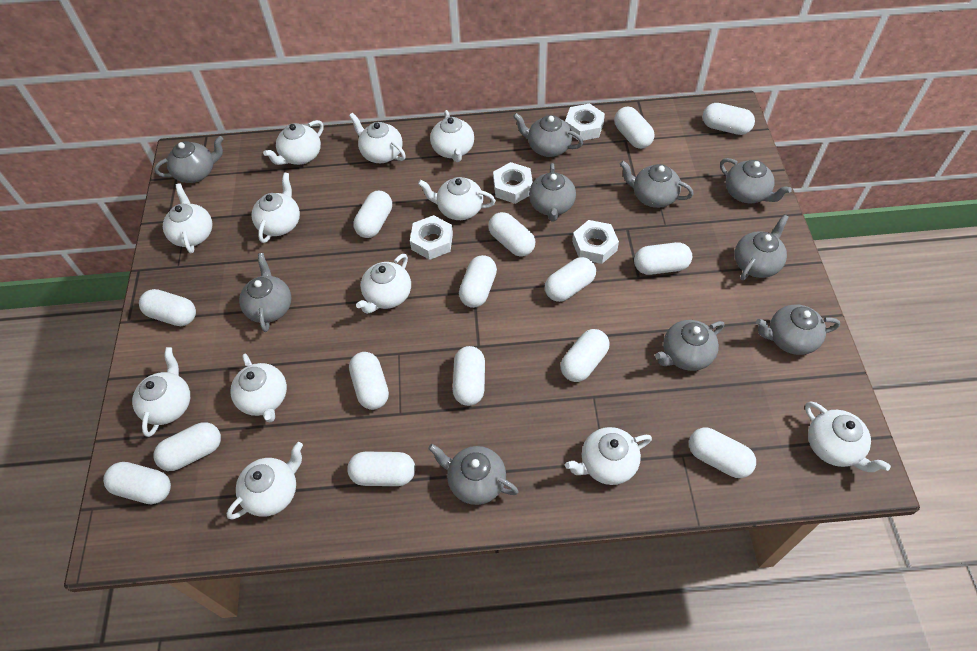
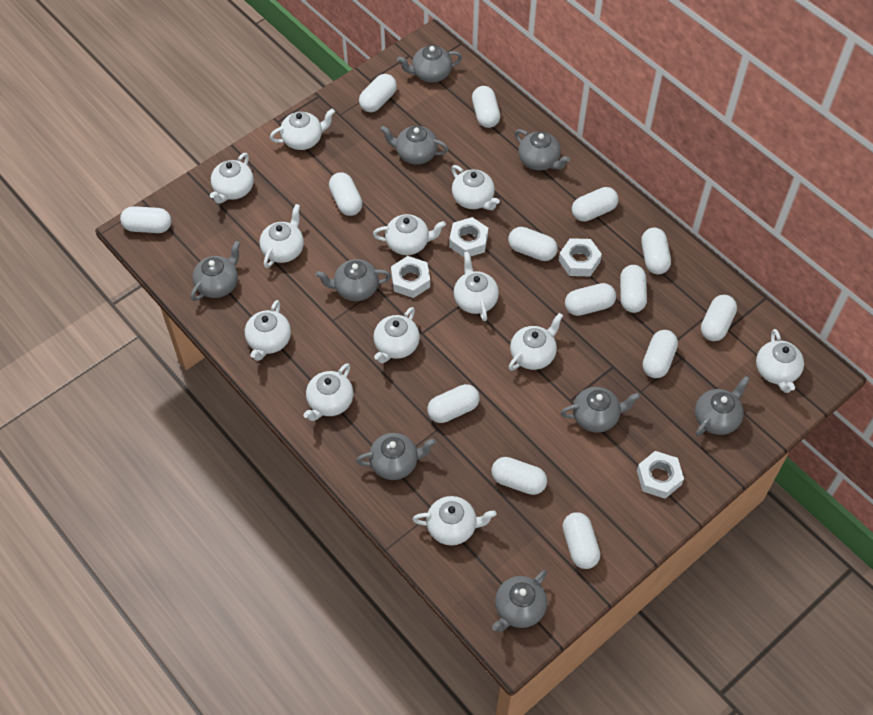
grey teapot: 10 -> 9
white capsule: 15 -> 14

